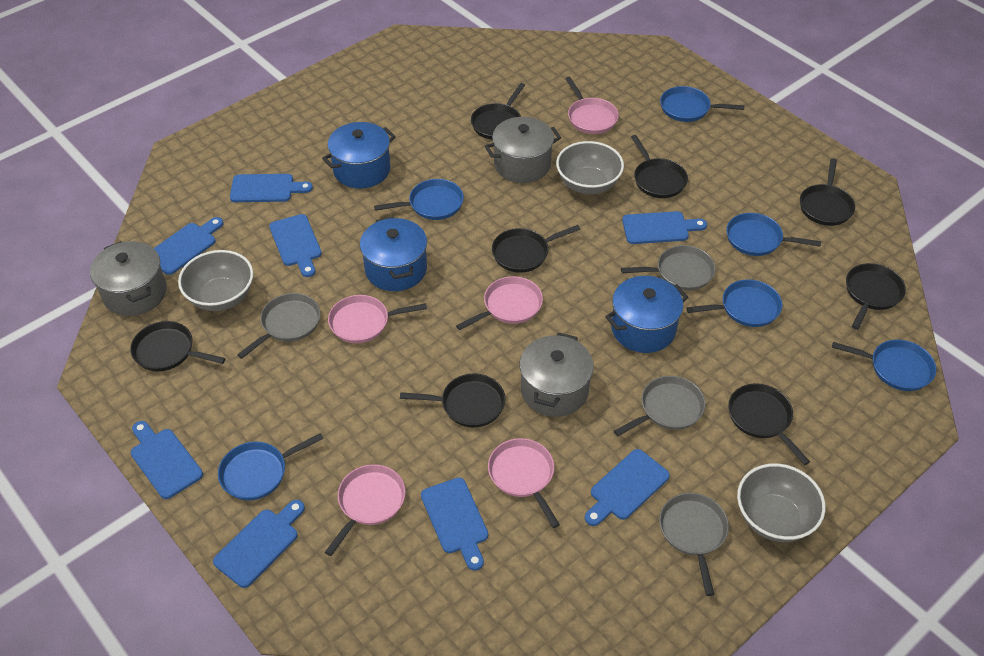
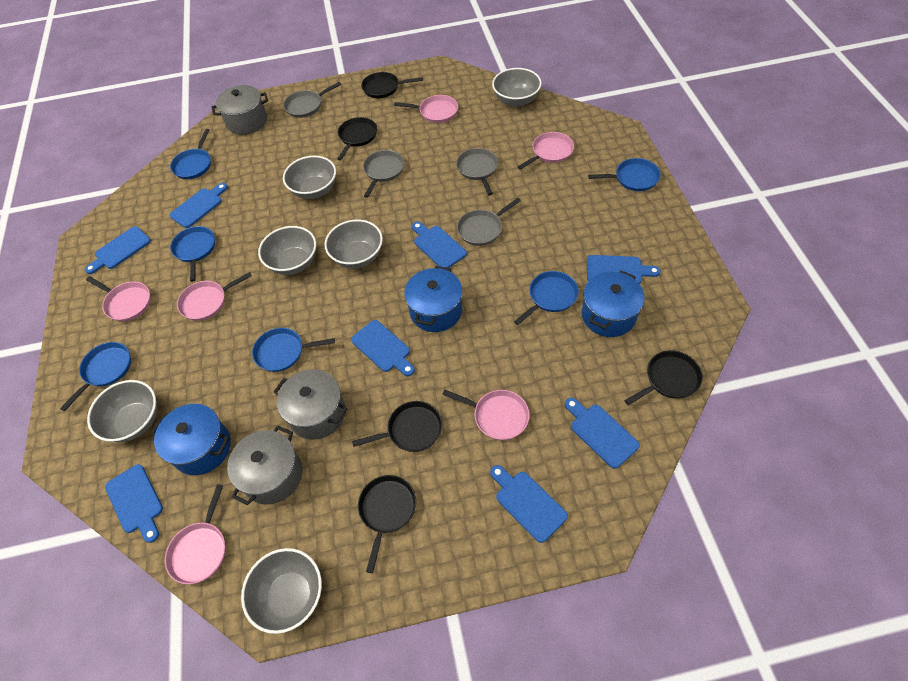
black pan: 8 -> 5
grey bowl: 3 -> 6
pink pan: 5 -> 6

